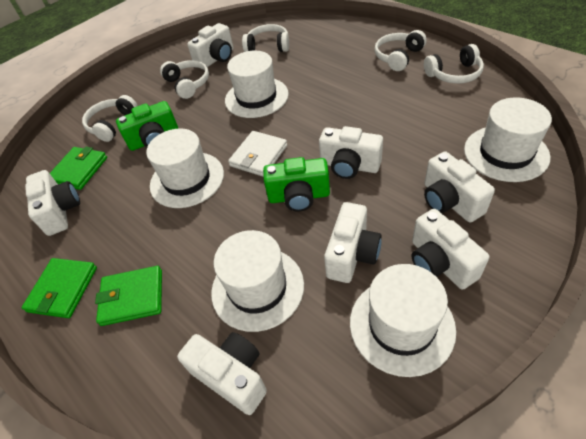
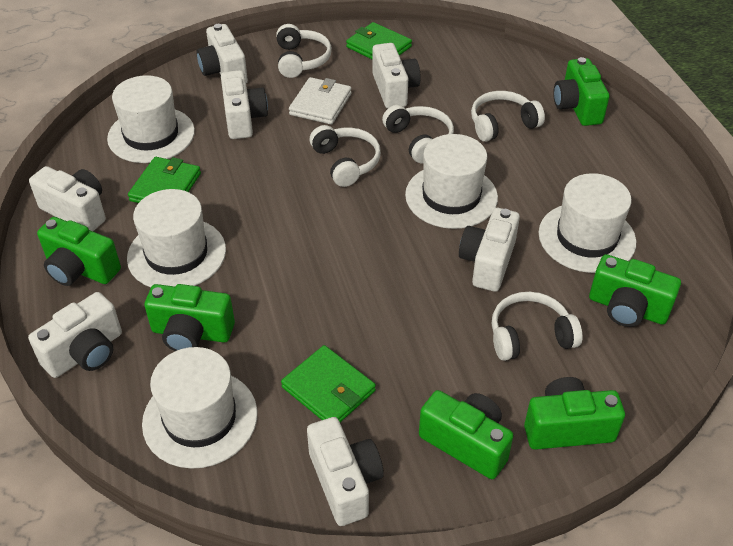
green camera: 2 -> 6

